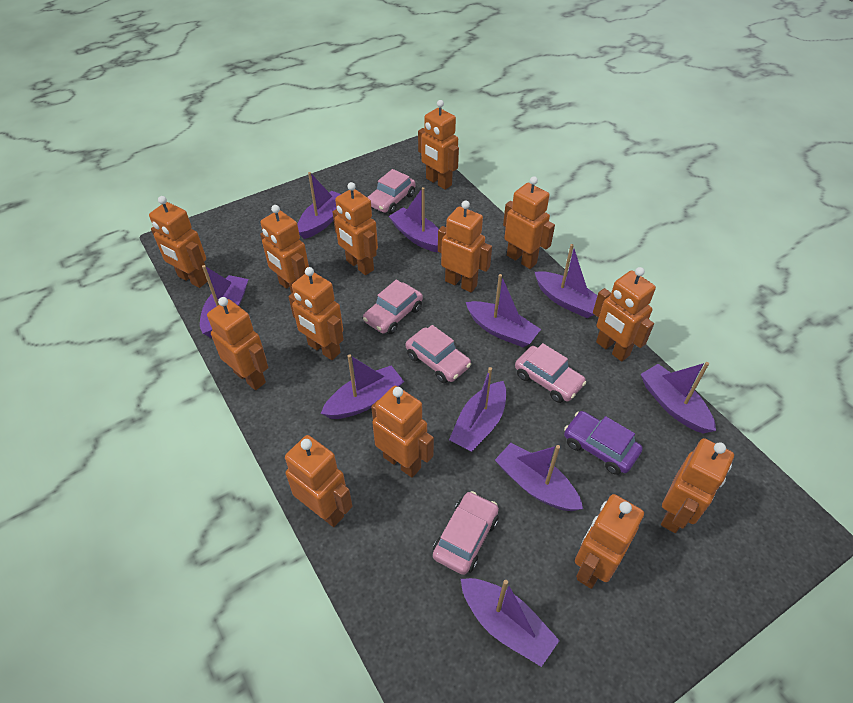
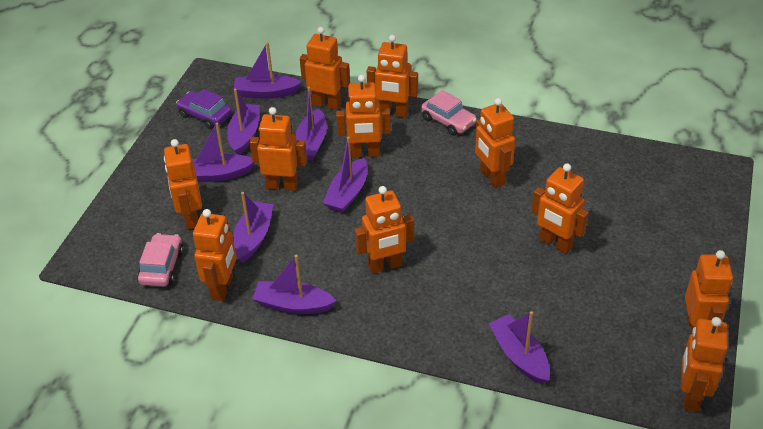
orange robot: 13 -> 11
pink car: 5 -> 2
purple boat: 10 -> 8

